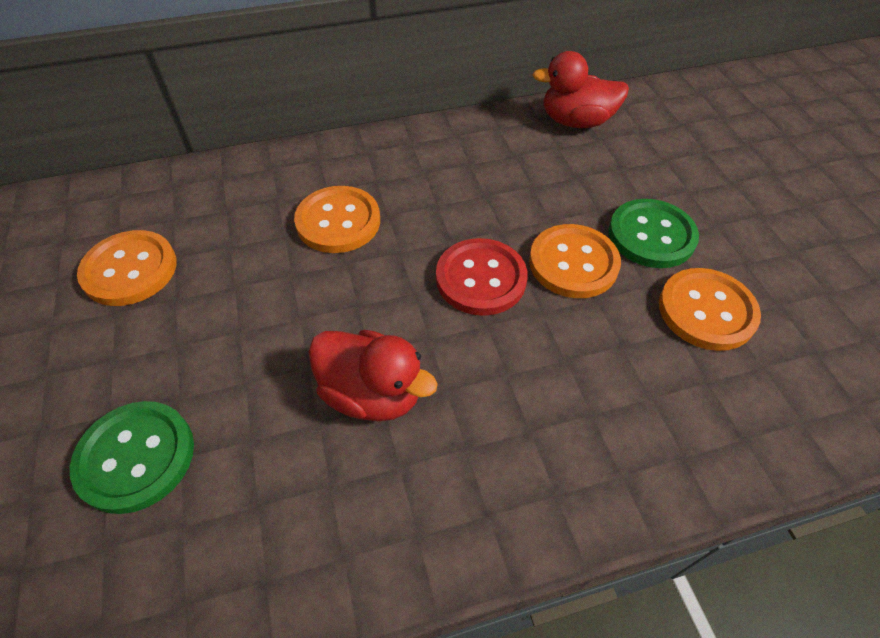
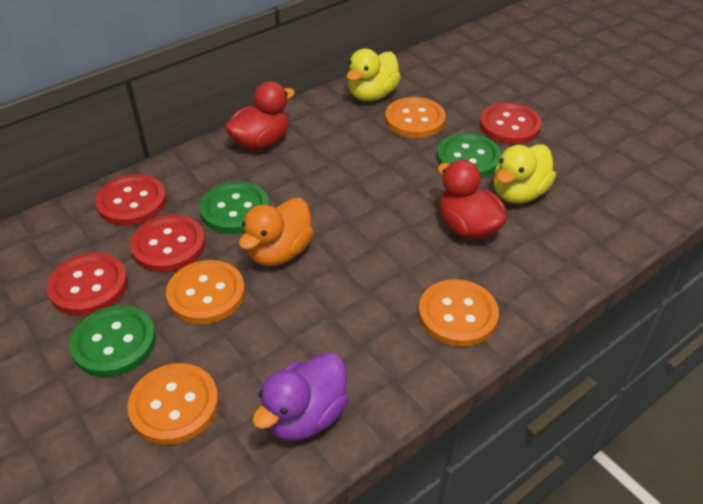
green button: 2 -> 3
orange duck: 0 -> 1
purple duck: 0 -> 1
red button: 1 -> 4
yellow duck: 0 -> 2

